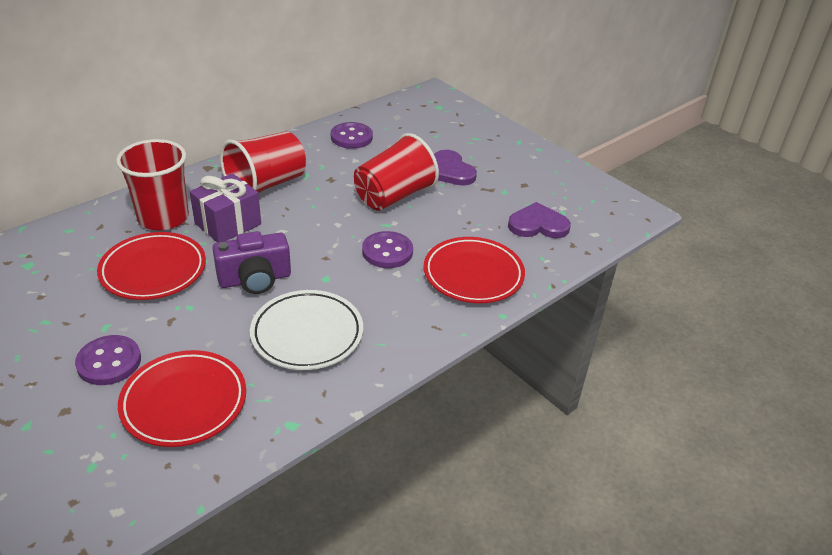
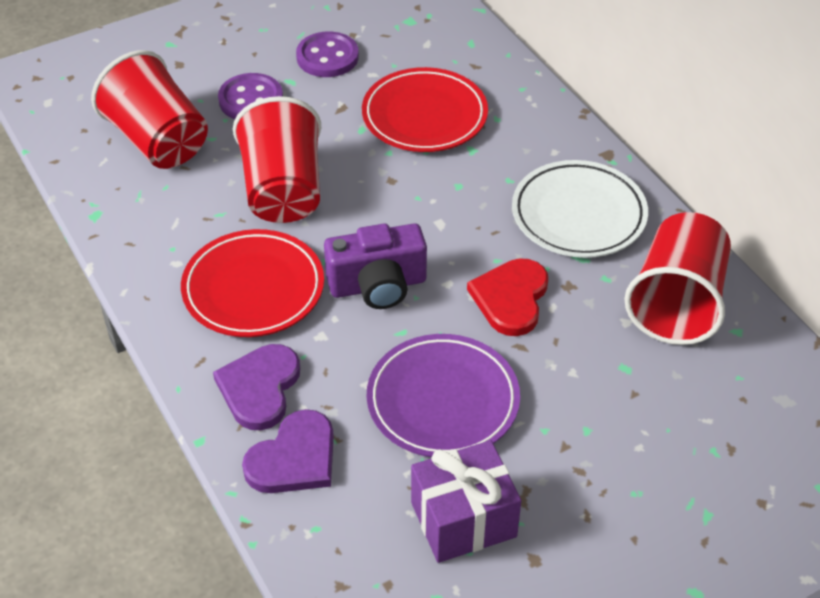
purple button: 3 -> 2
purple plate: 0 -> 1
red heart: 0 -> 1
red plate: 3 -> 2

